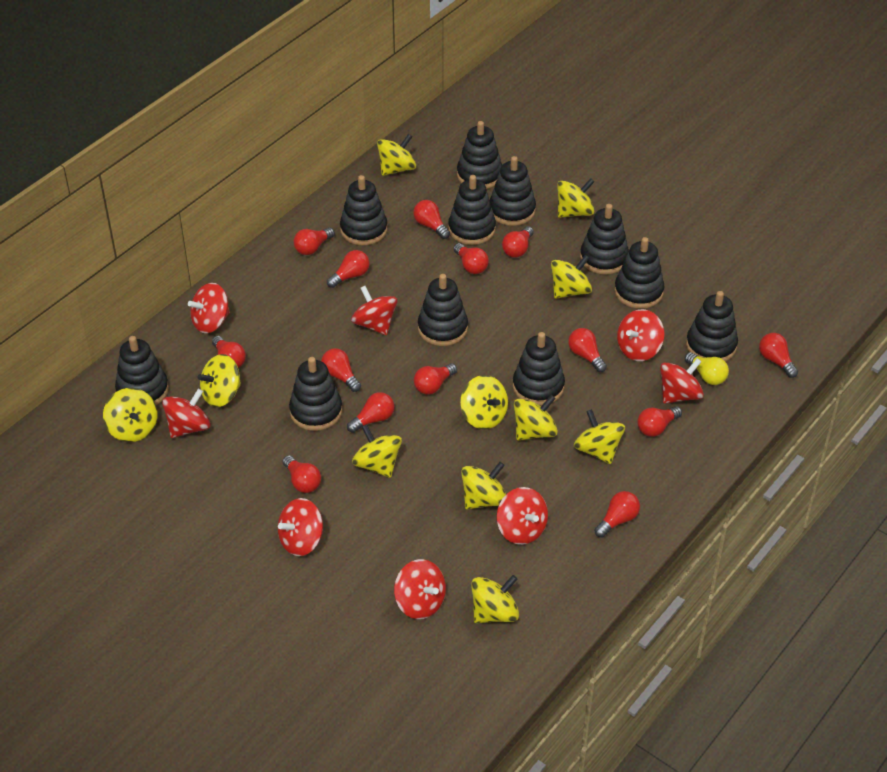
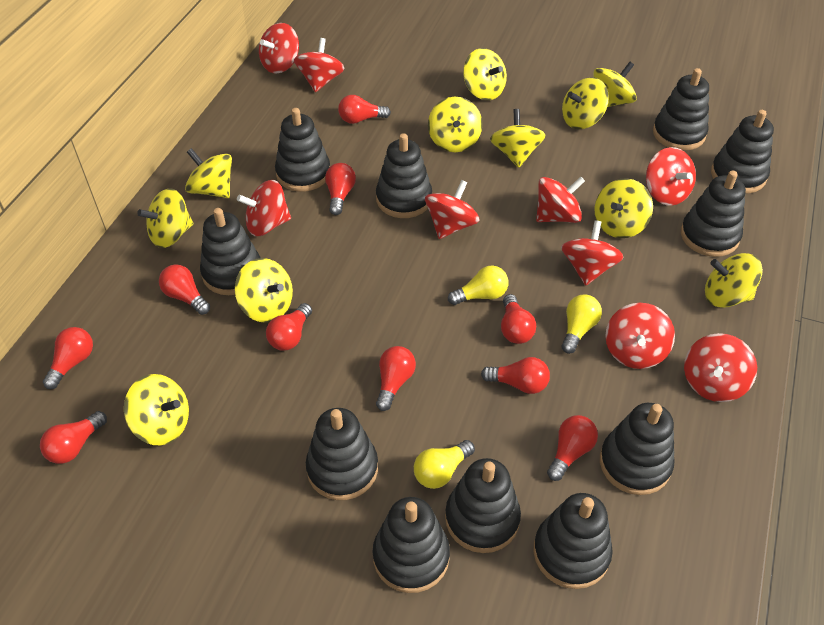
red light bulb: 14 -> 10
red spinning top: 8 -> 9
yellow light bulb: 1 -> 3

